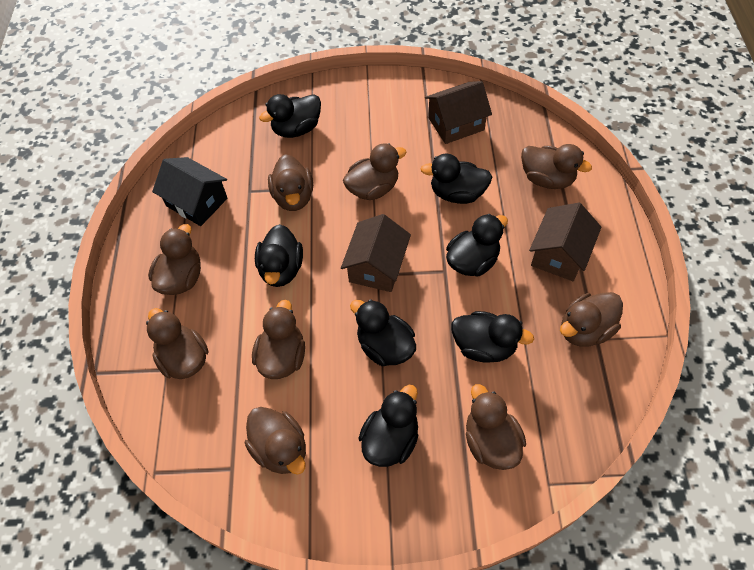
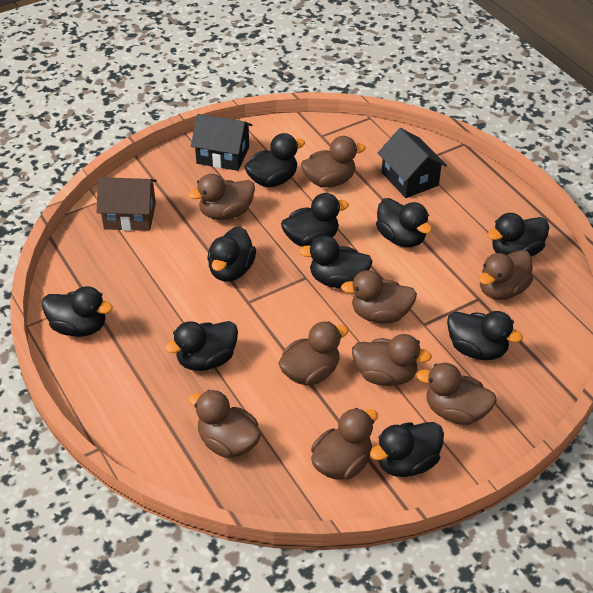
black duck: 7 -> 10
black house: 1 -> 2
brown house: 3 -> 1

